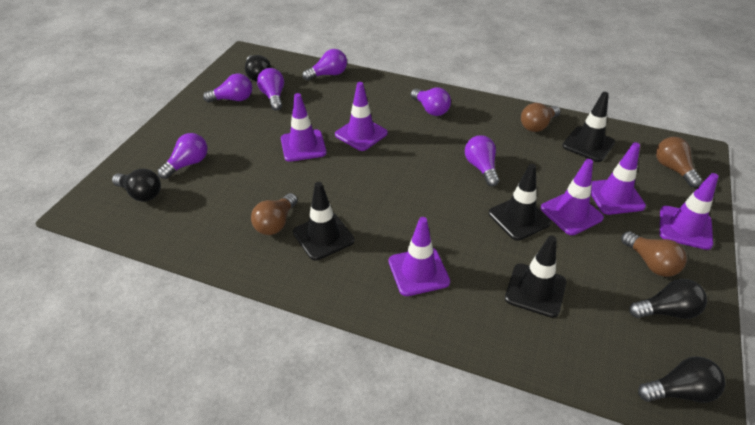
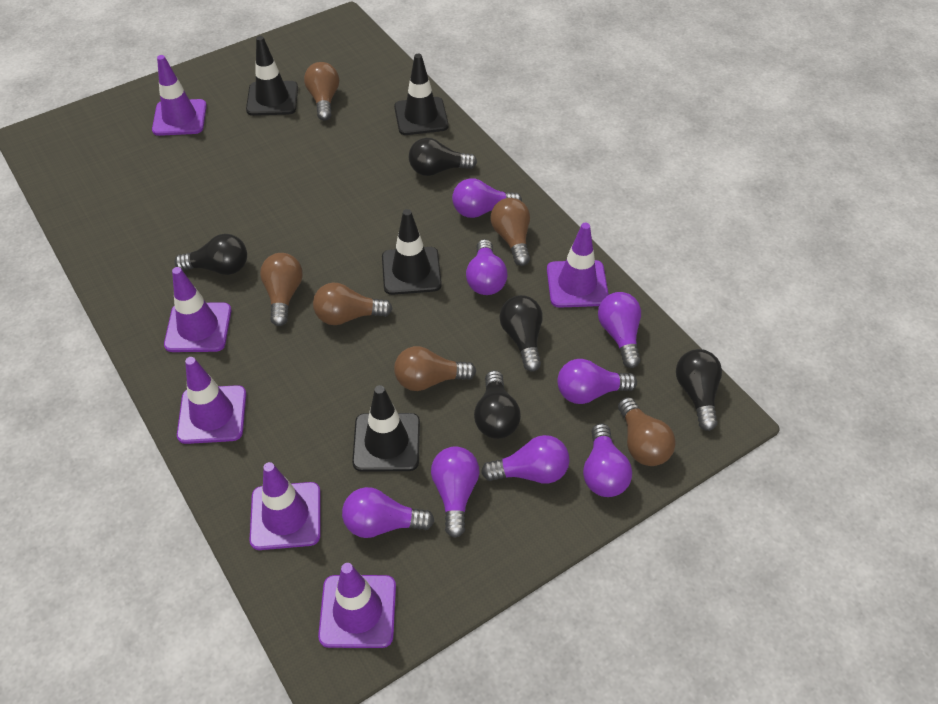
black light bulb: 4 -> 5
brown light bulb: 4 -> 6
purple light bulb: 6 -> 8

